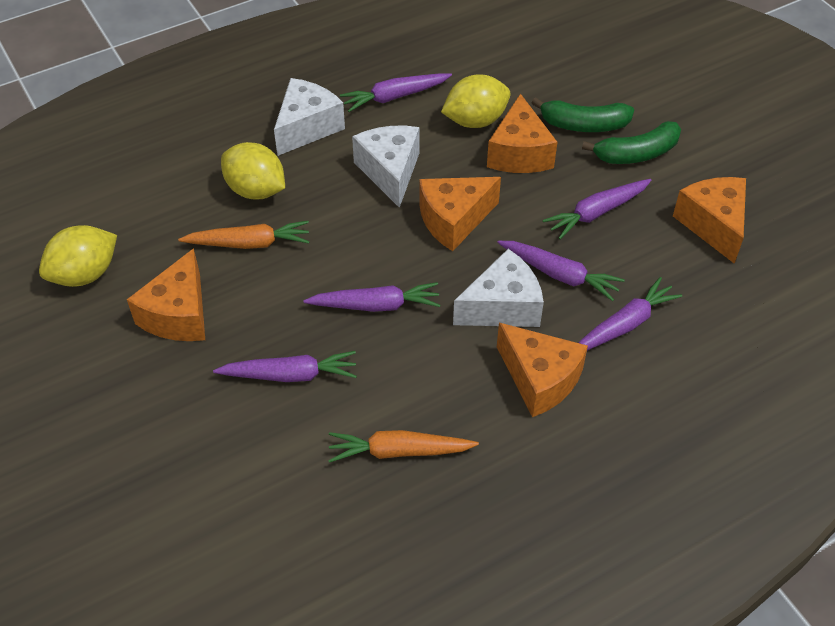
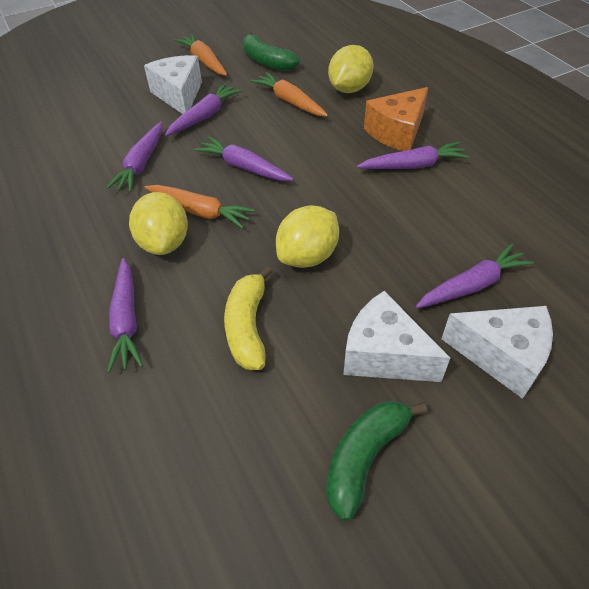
orange carrot: 2 -> 3
orange cheese: 5 -> 1
yellow banana: 0 -> 1

